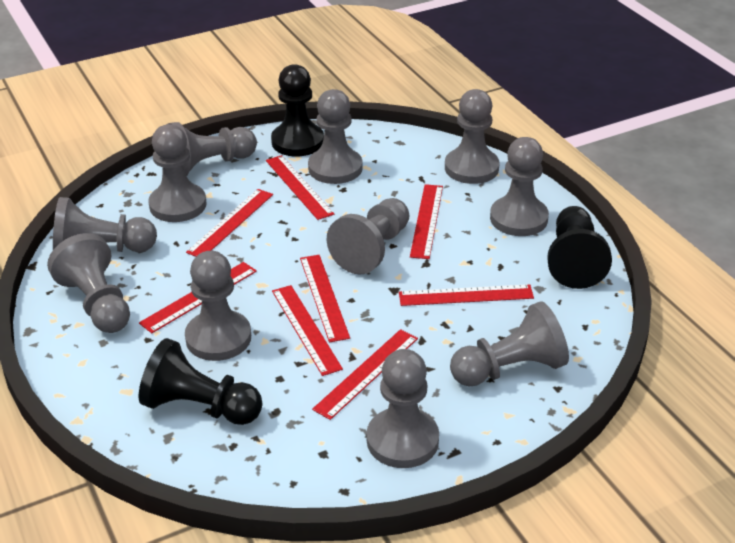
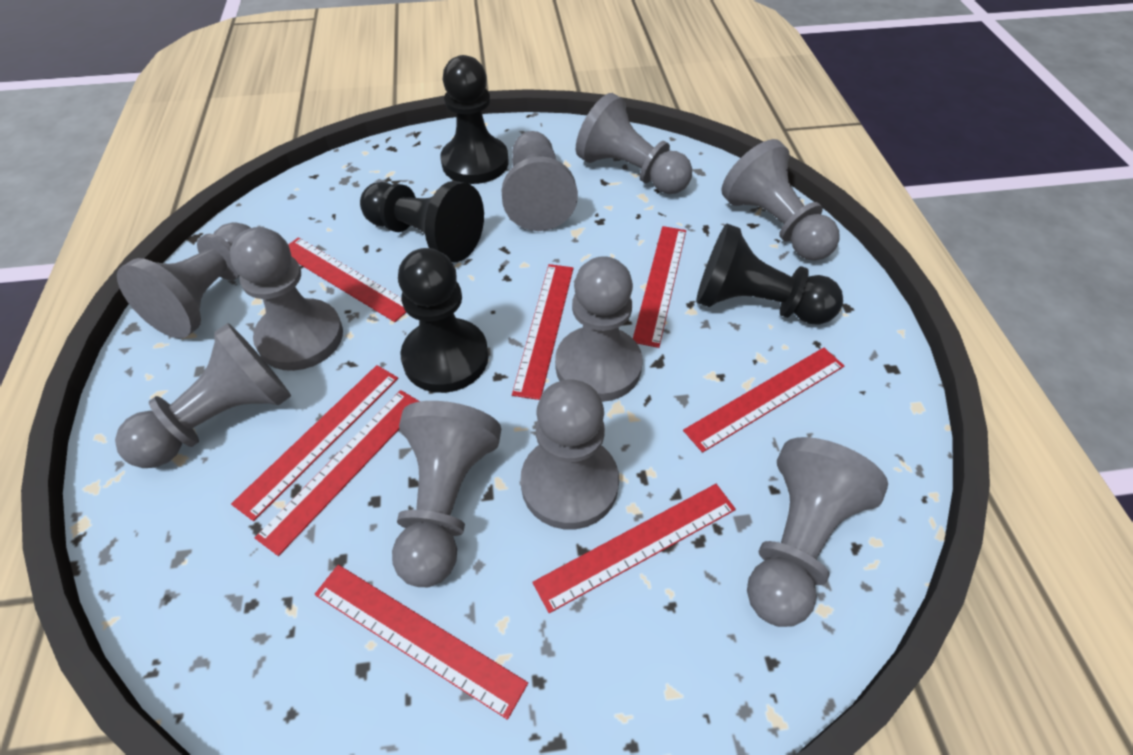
black pawn: 3 -> 4
grey pawn: 11 -> 10

